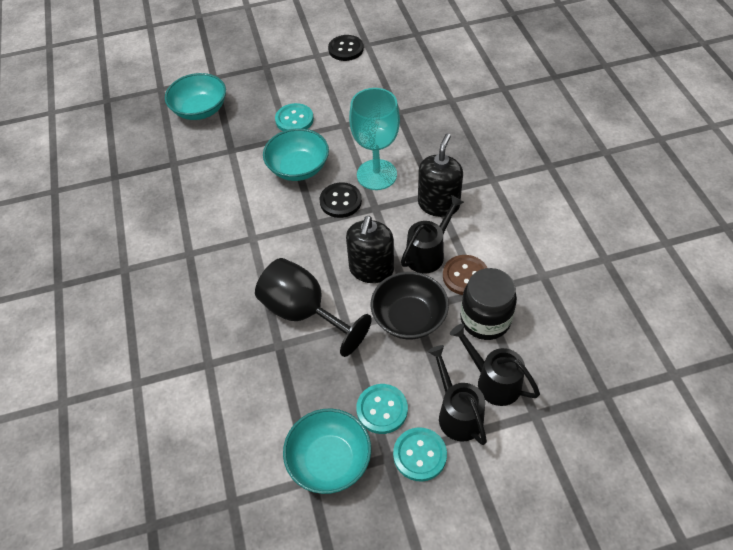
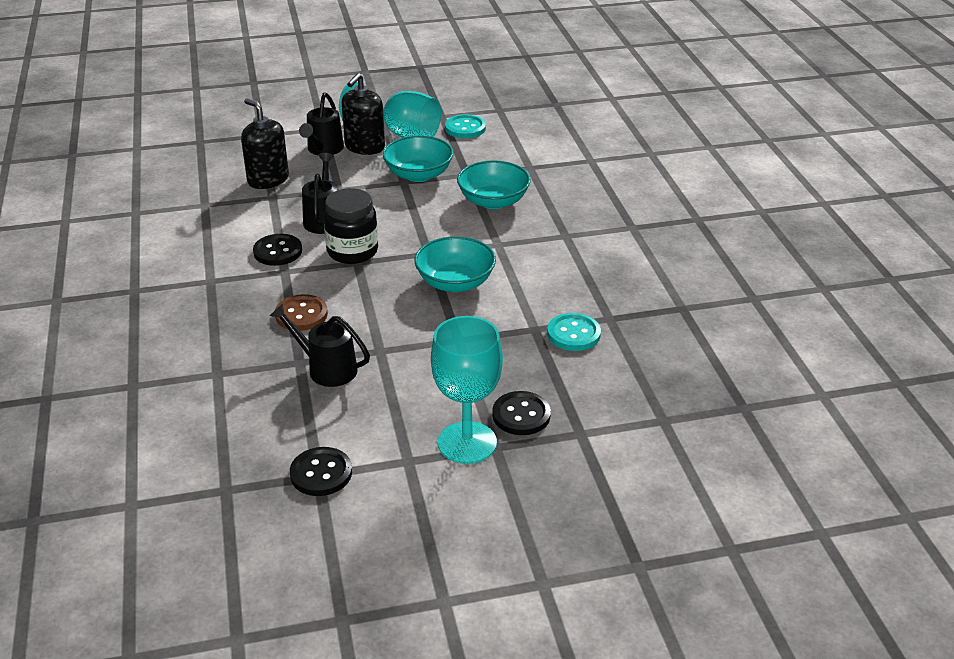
black bowl: 1 -> 0
black button: 2 -> 3
black goblet: 1 -> 0
turquoise button: 3 -> 2
turquoise goblet: 1 -> 2

